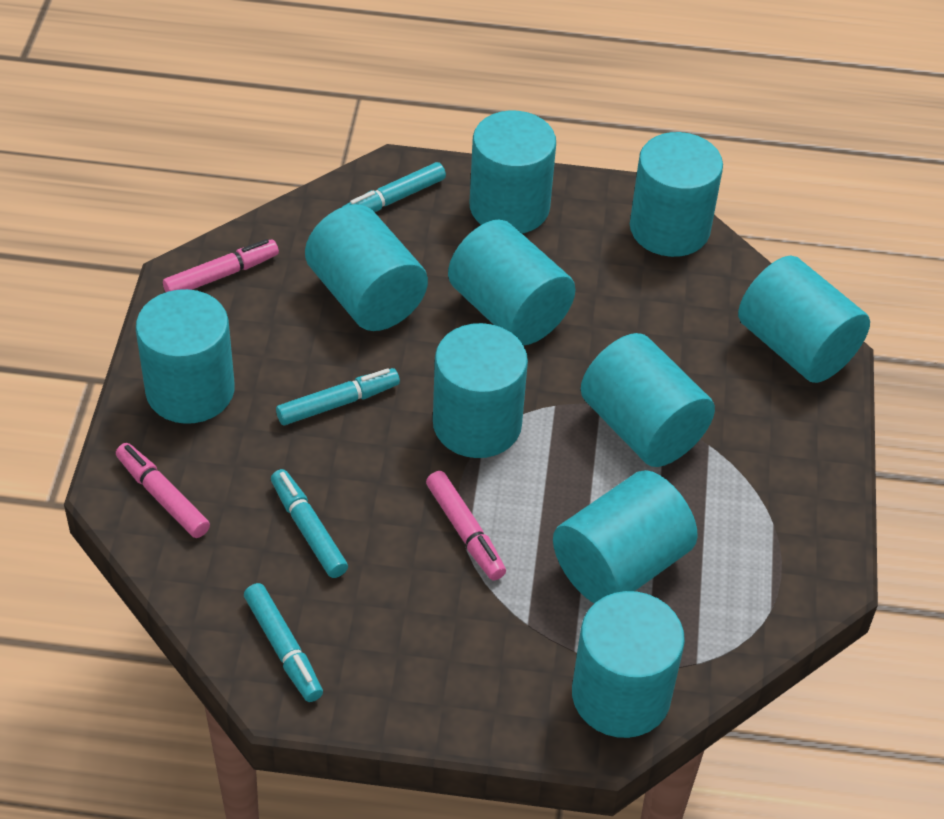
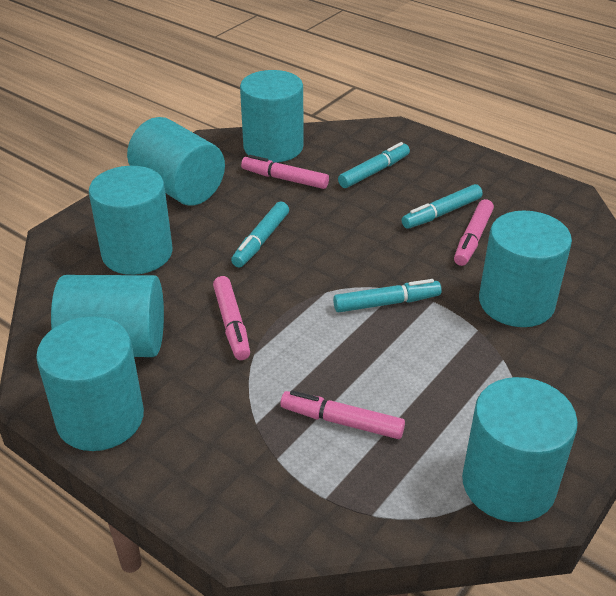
pink marker: 3 -> 4
turquoise cylinder: 10 -> 7

